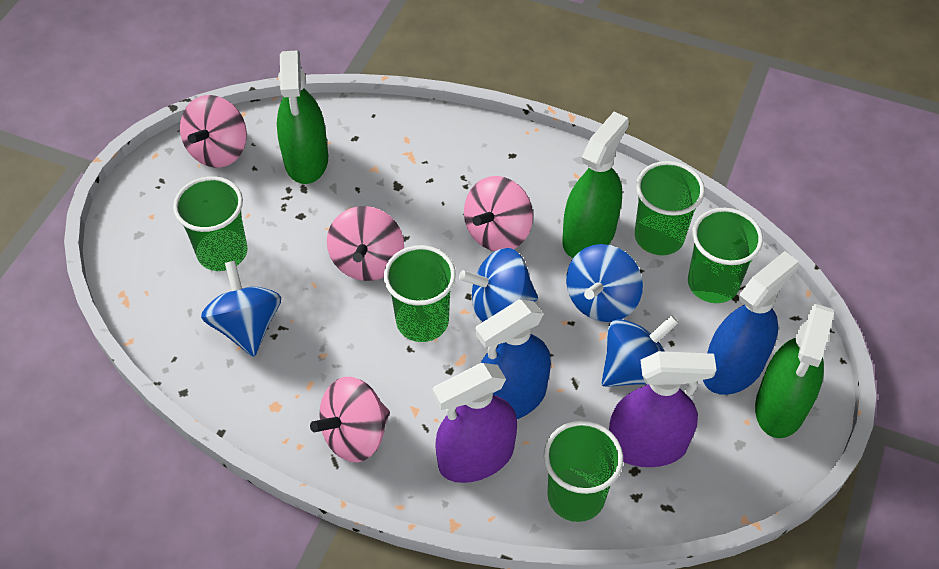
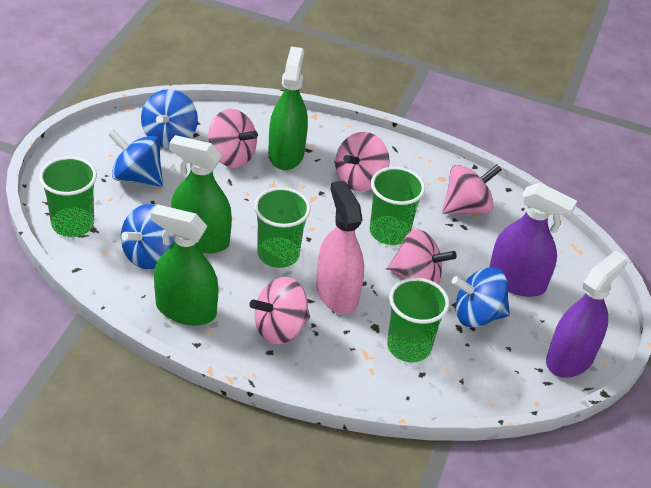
blue spray bottle: 2 -> 0
green cup: 5 -> 4
pink spinning top: 4 -> 5
pink spray bottle: 0 -> 1

